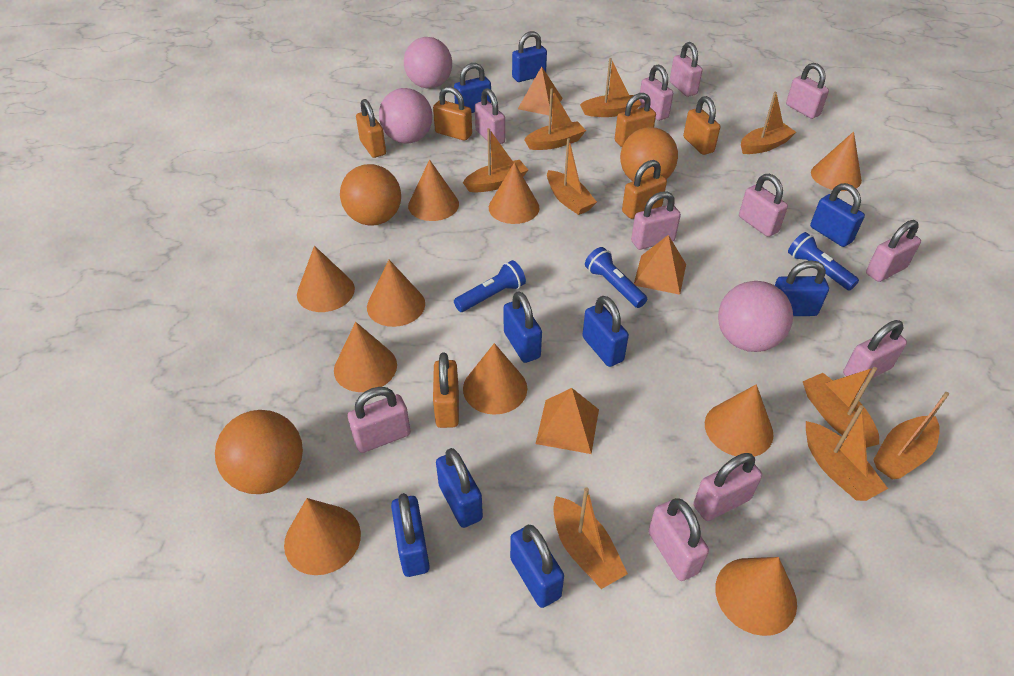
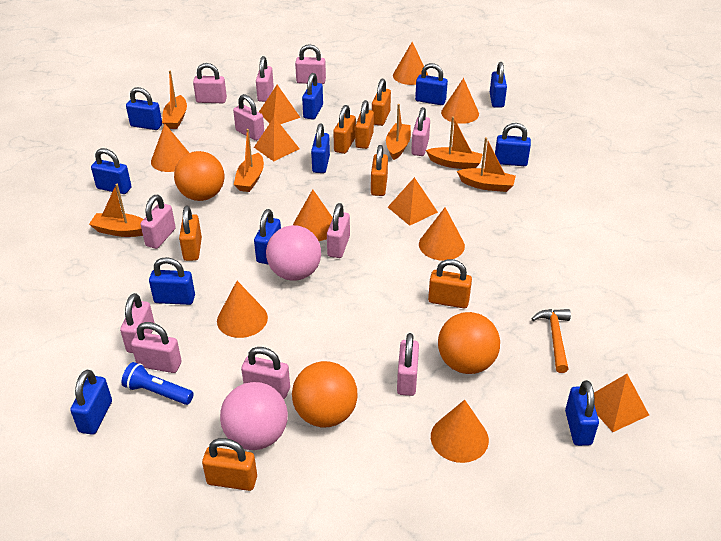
blue flashlight: 3 -> 1
blue padlock: 9 -> 11
orange boat: 9 -> 6
orange cone: 10 -> 7
orange hammer: 0 -> 1
orange padlock: 6 -> 7
orange pyramid: 3 -> 4
pink ball: 3 -> 2

